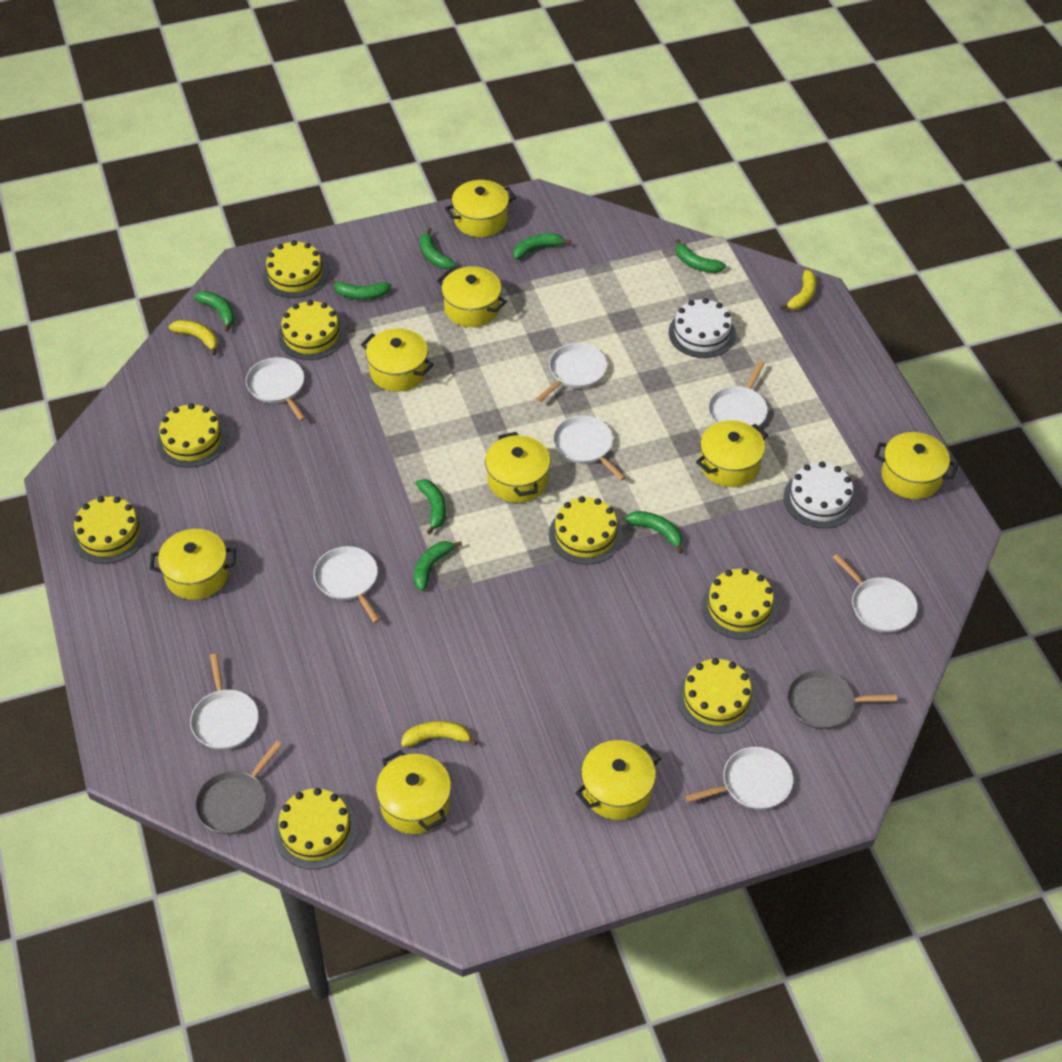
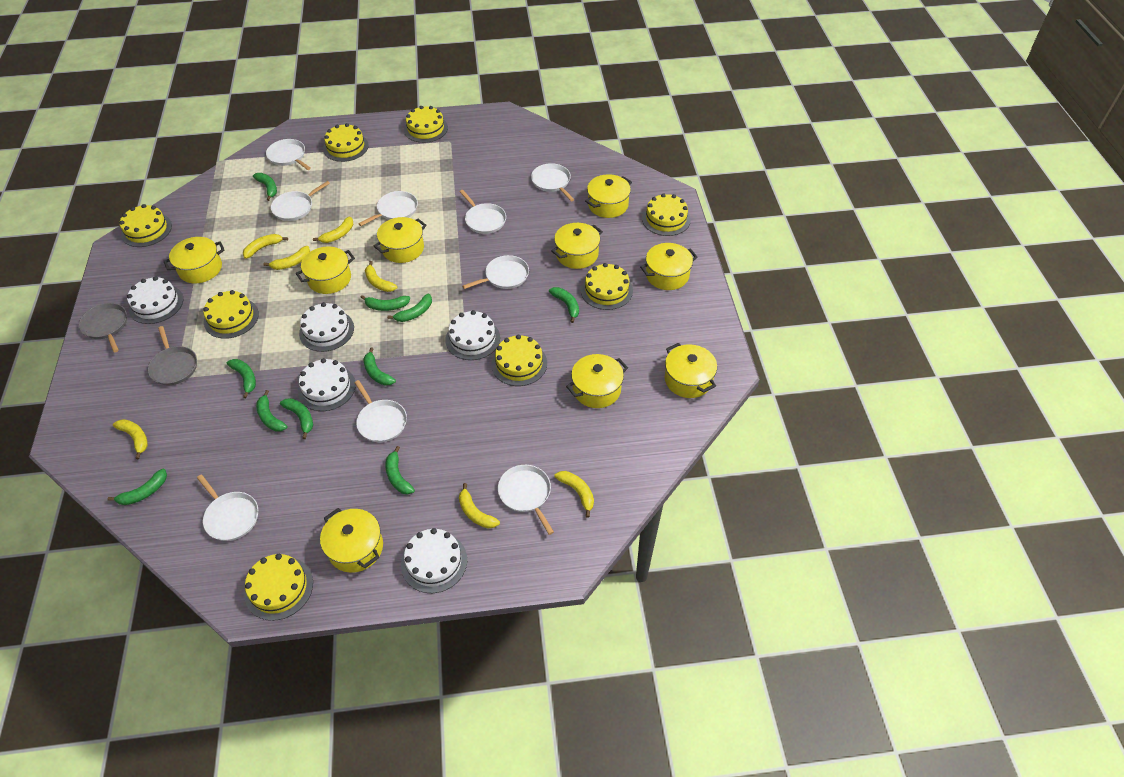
green banana: 8 -> 10
white cake: 2 -> 5
white pan: 8 -> 9
yellow banana: 3 -> 7

